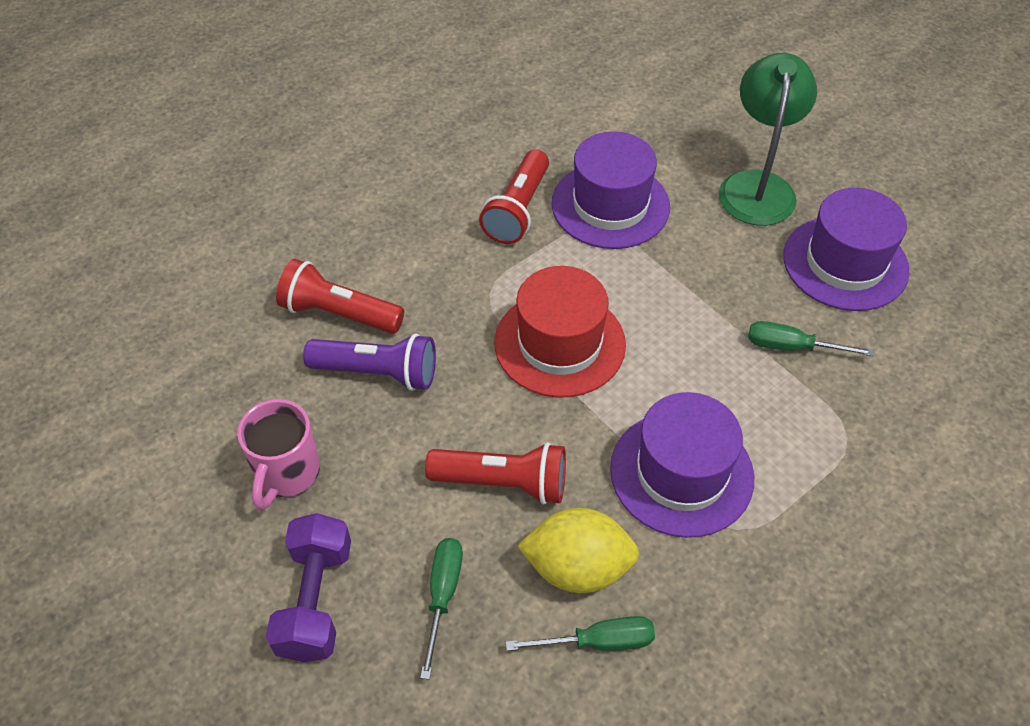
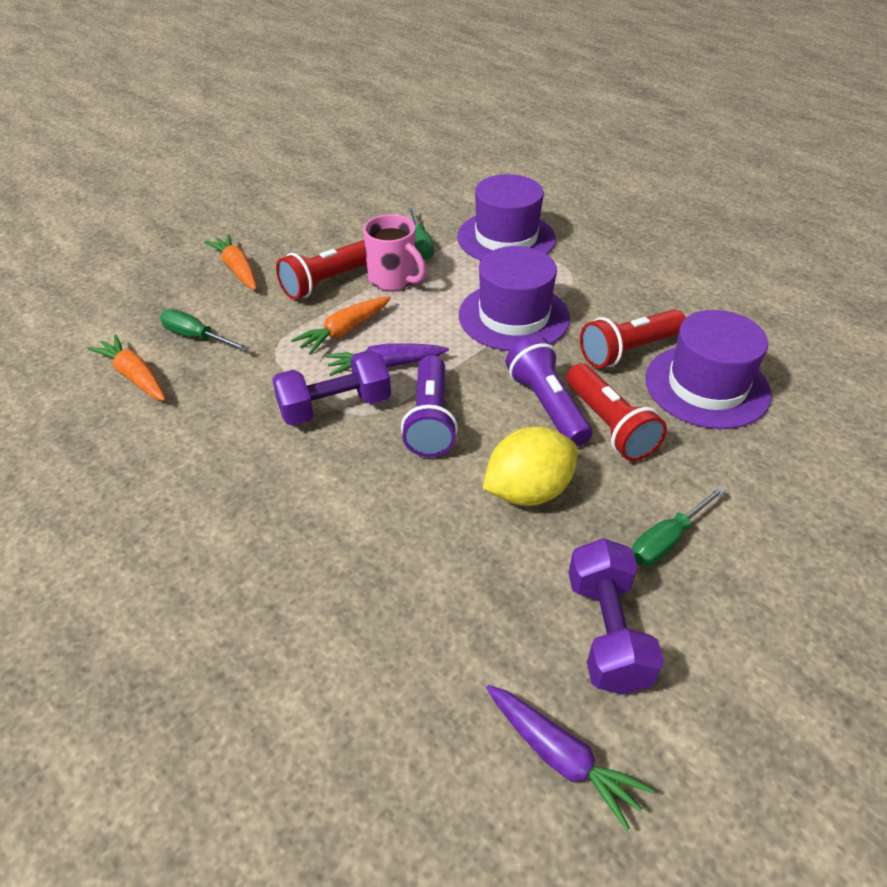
green lamp: 1 -> 0
orange carrot: 0 -> 3
purple carrot: 0 -> 2
purple dumbbell: 1 -> 2
purple flashlight: 1 -> 2
red hat: 1 -> 0

